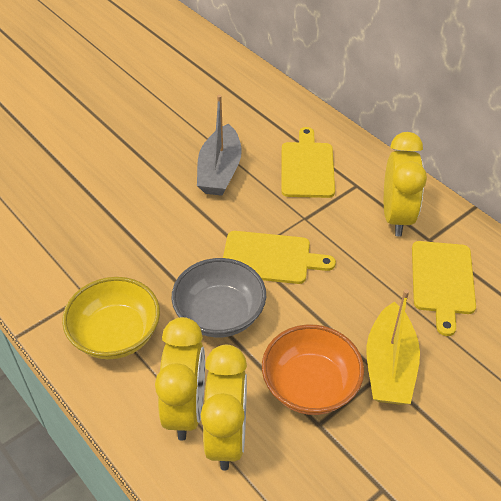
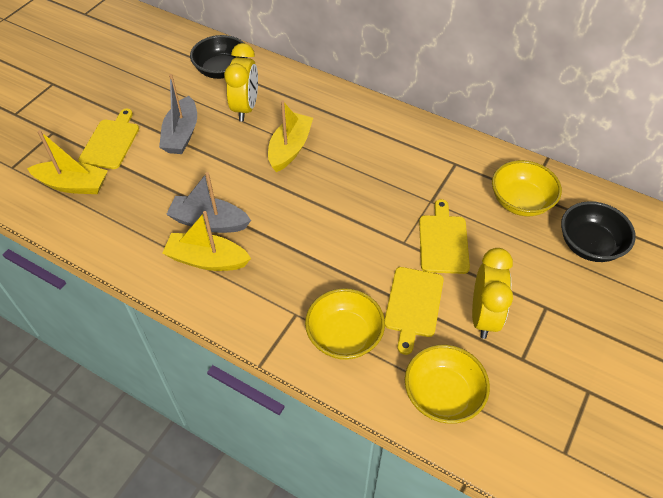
black bowl: 0 -> 2
grey boat: 1 -> 2
grey bowl: 1 -> 0
orange bowl: 1 -> 0
yellow boat: 1 -> 3
yellow bowl: 1 -> 3
yellow clock: 3 -> 2

